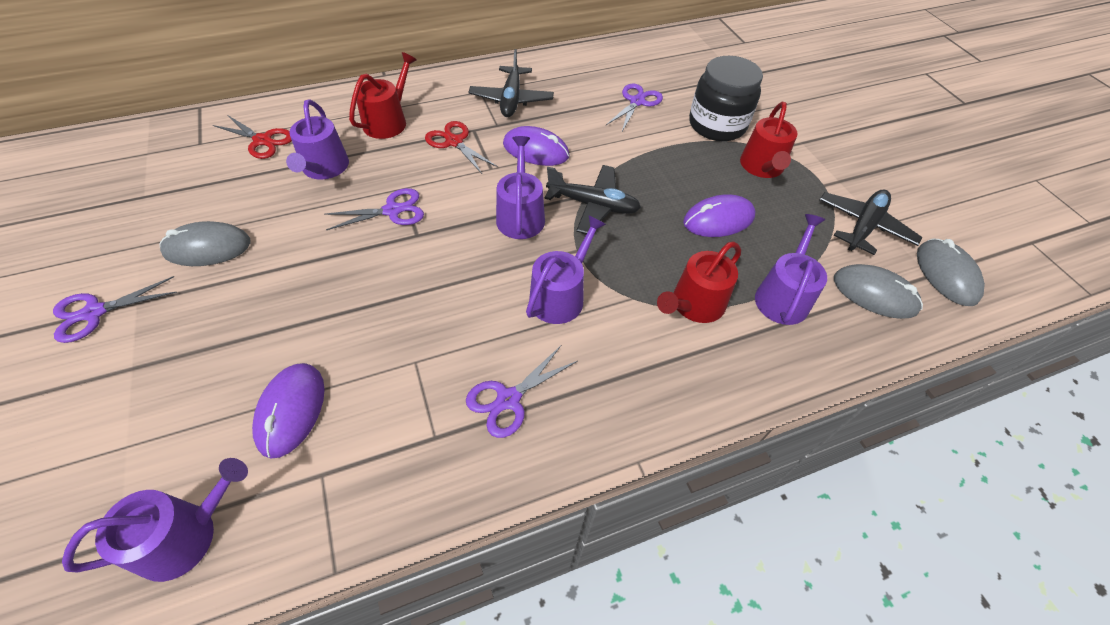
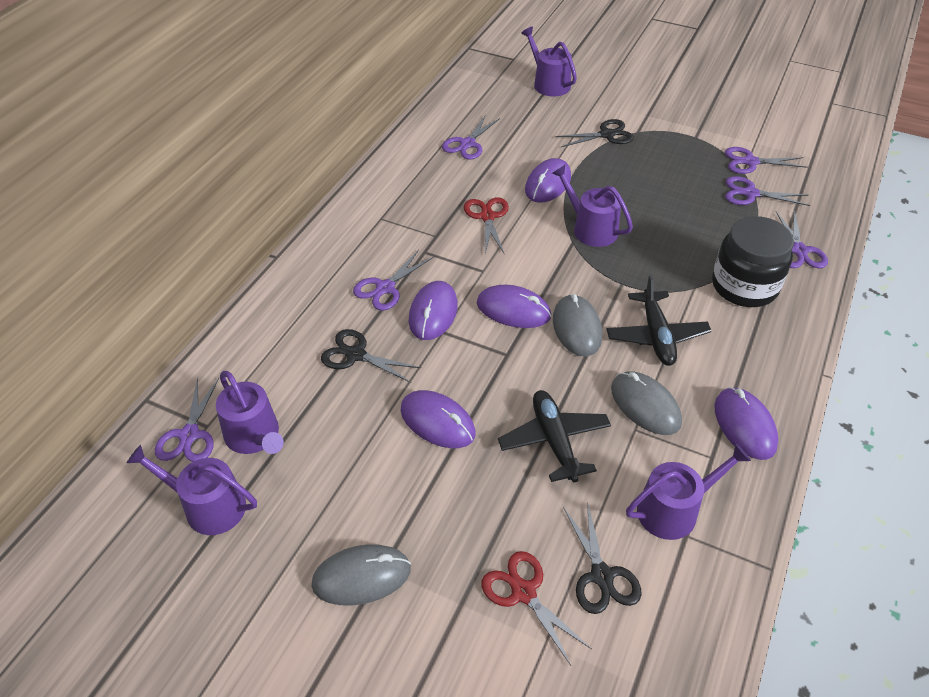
black plane: 3 -> 2
black scissors: 0 -> 3
purple mouse: 3 -> 5
purple scissors: 4 -> 6
red watering can: 3 -> 0

